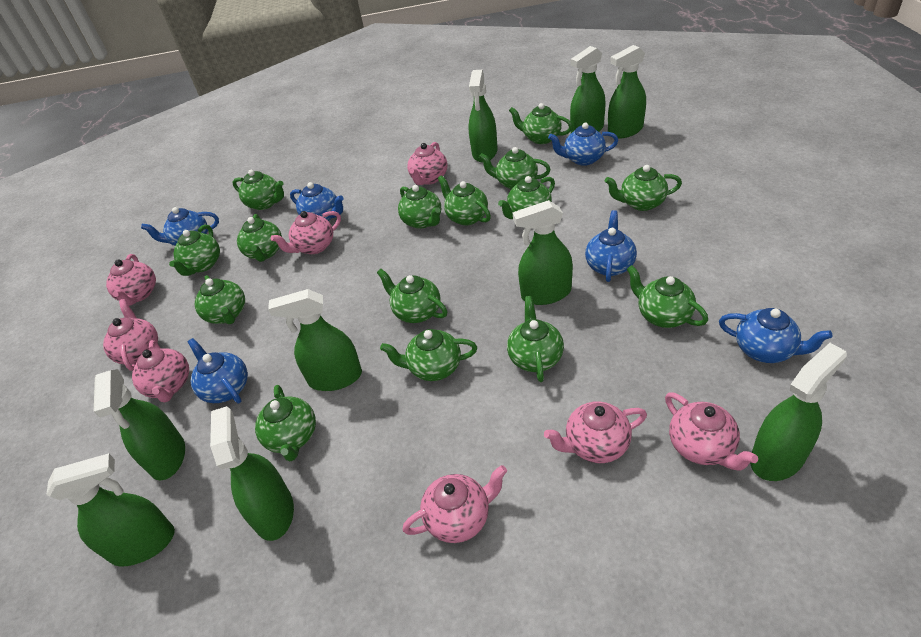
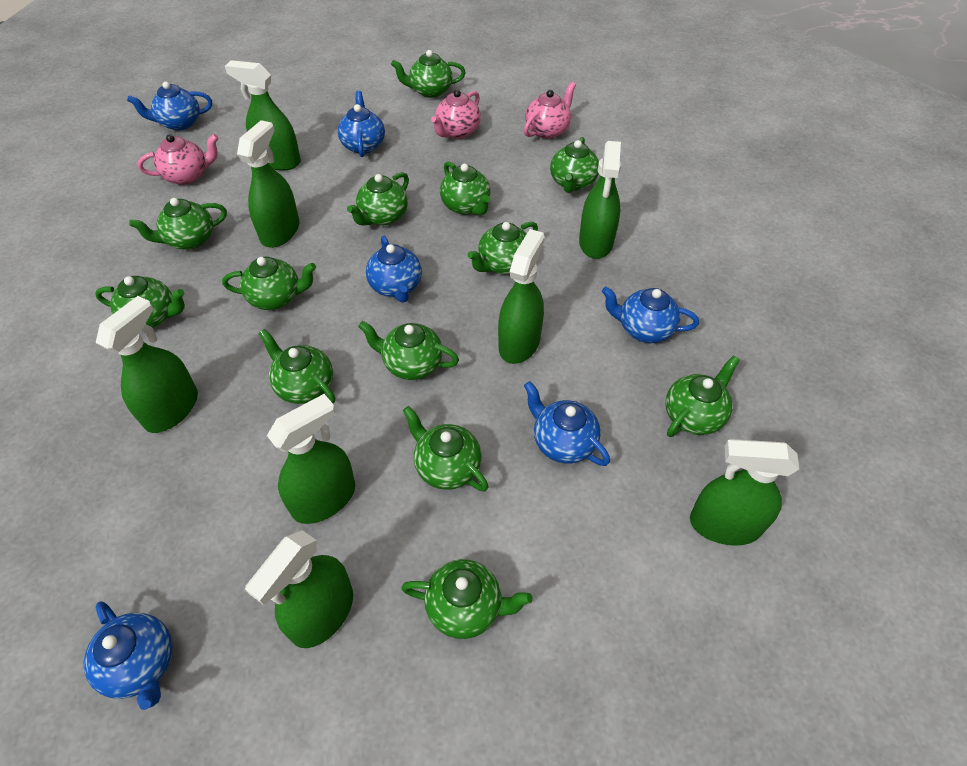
green spray bottle: 9 -> 8
green teapot: 15 -> 13
pink teapot: 8 -> 3

